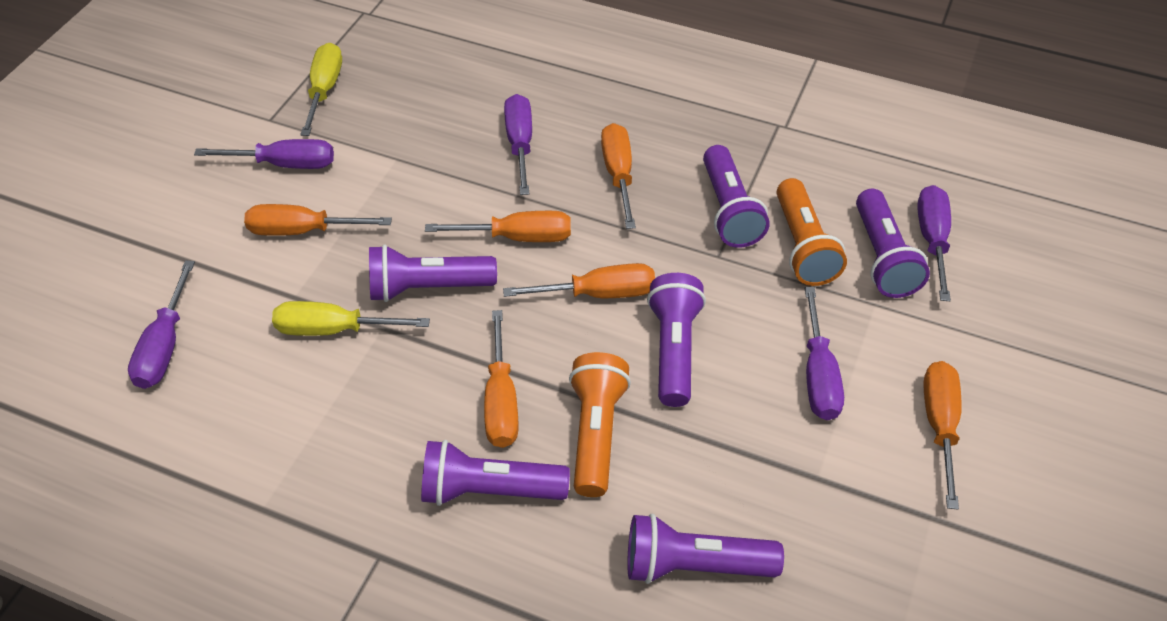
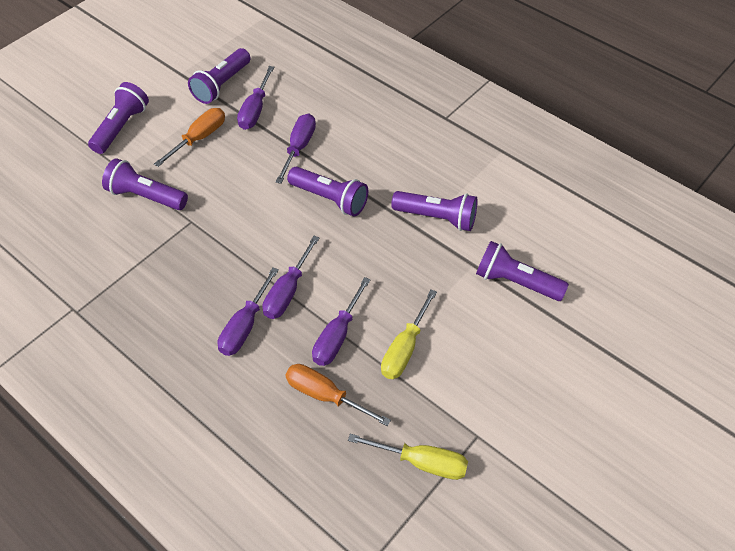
orange flashlight: 2 -> 0
orange screwdriver: 6 -> 2

